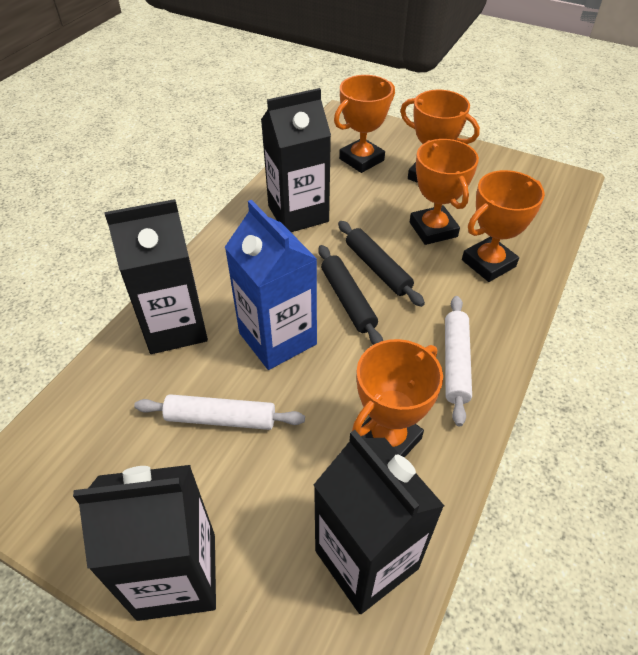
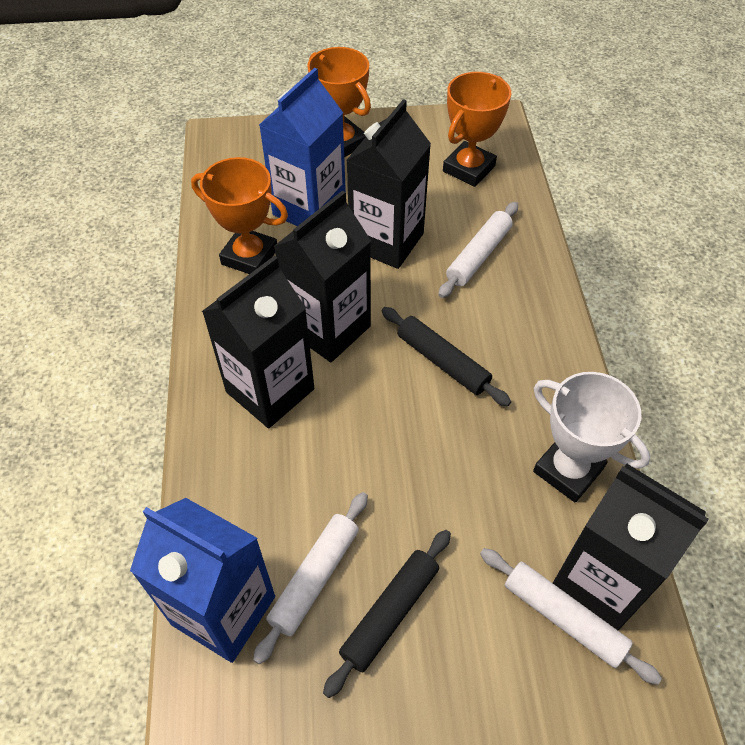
blue carton: 1 -> 2
orange trophy: 5 -> 3
white rolling pin: 2 -> 3
white trophy: 0 -> 1

